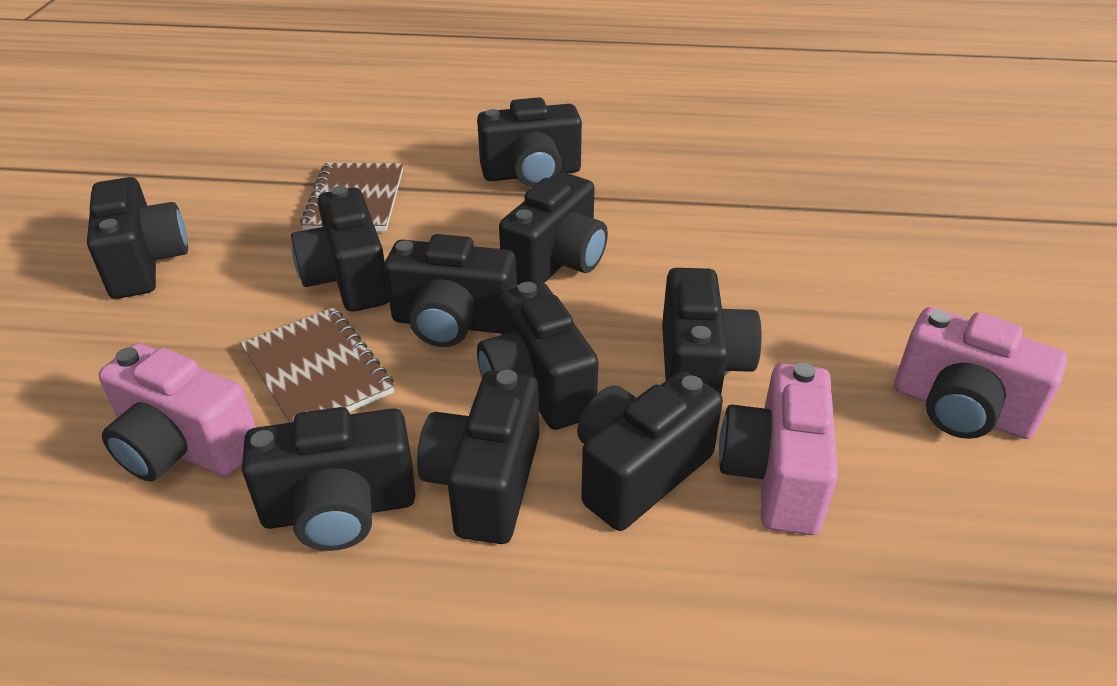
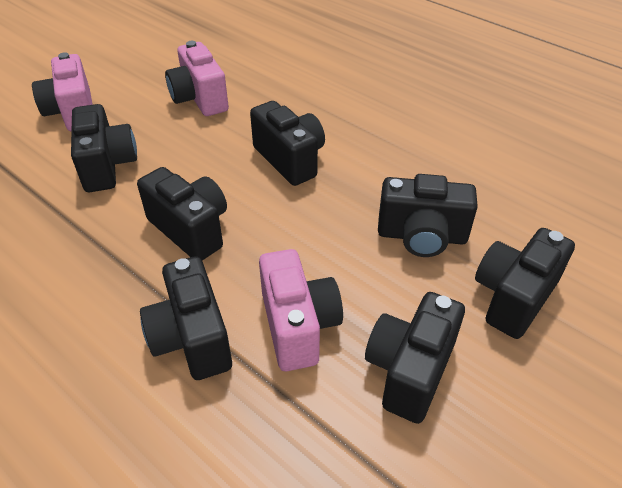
black camera: 10 -> 7
brown notebook: 2 -> 0

